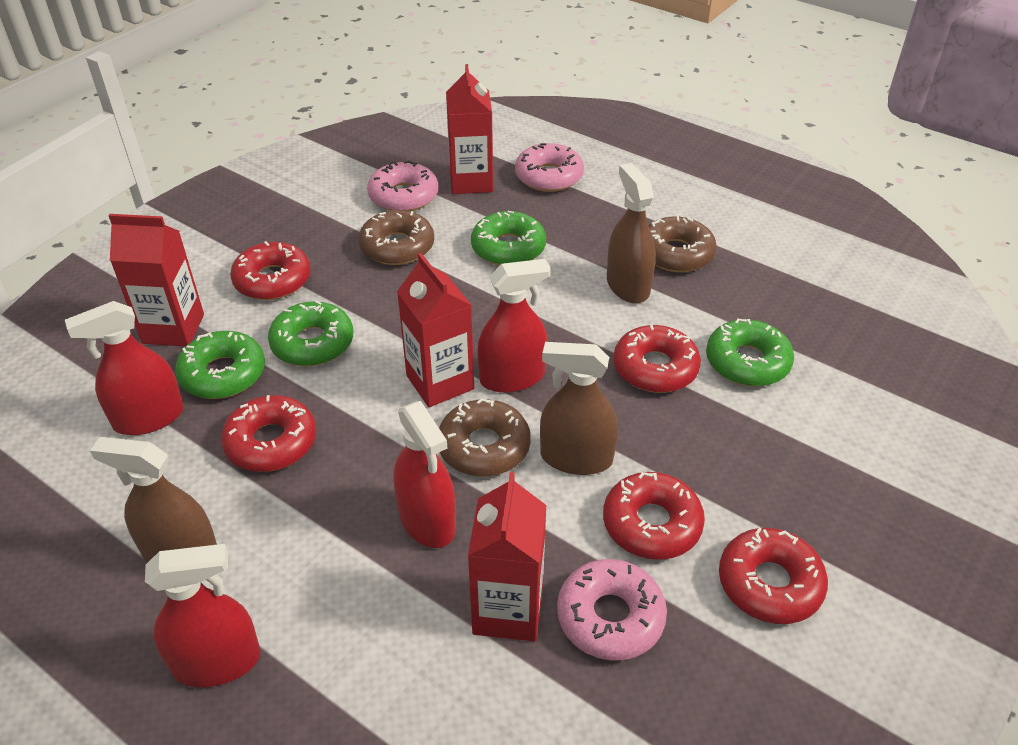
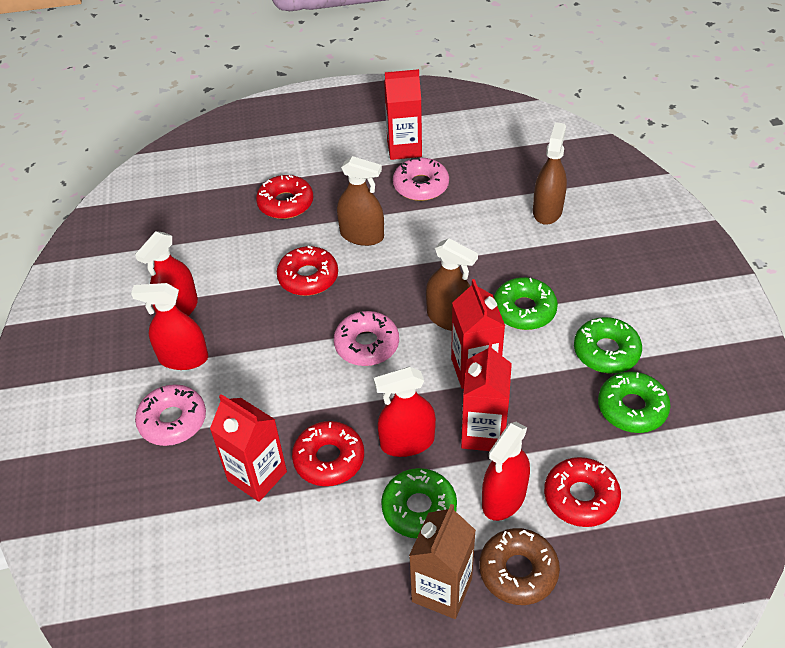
brown carton: 0 -> 1
brown donut: 3 -> 1
red donut: 5 -> 4

